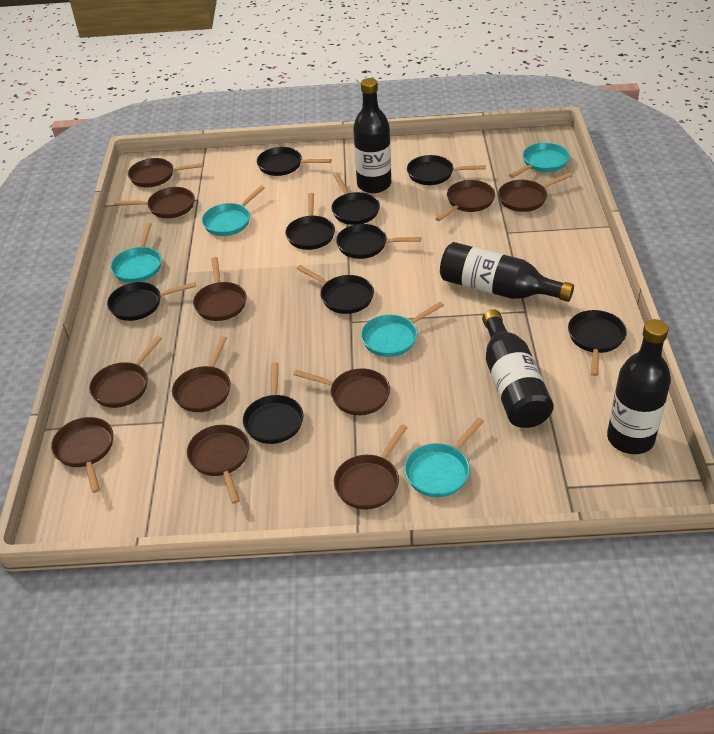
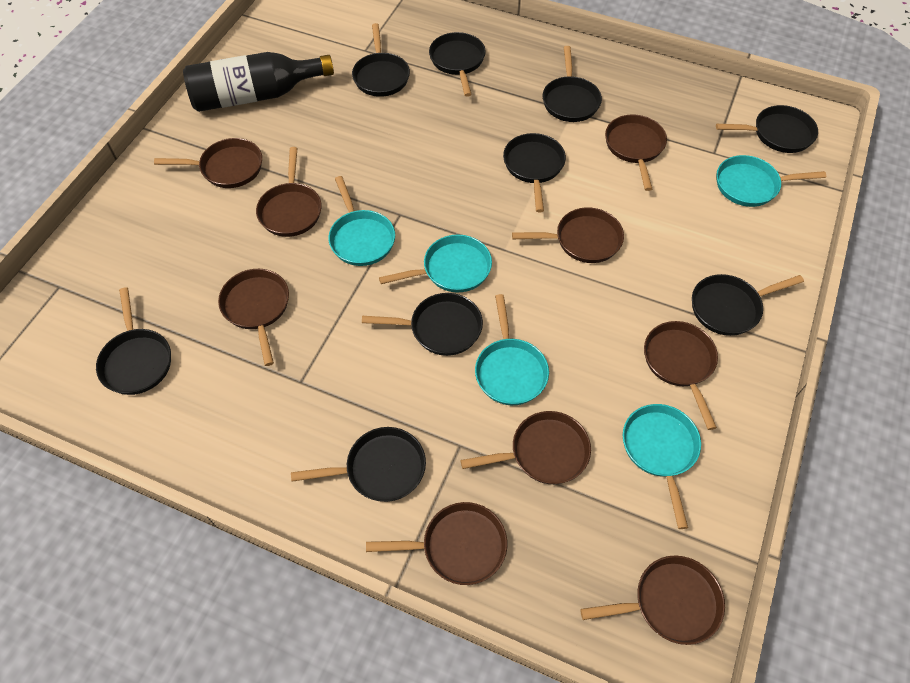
black bottle: 4 -> 1
brown pan: 11 -> 9

